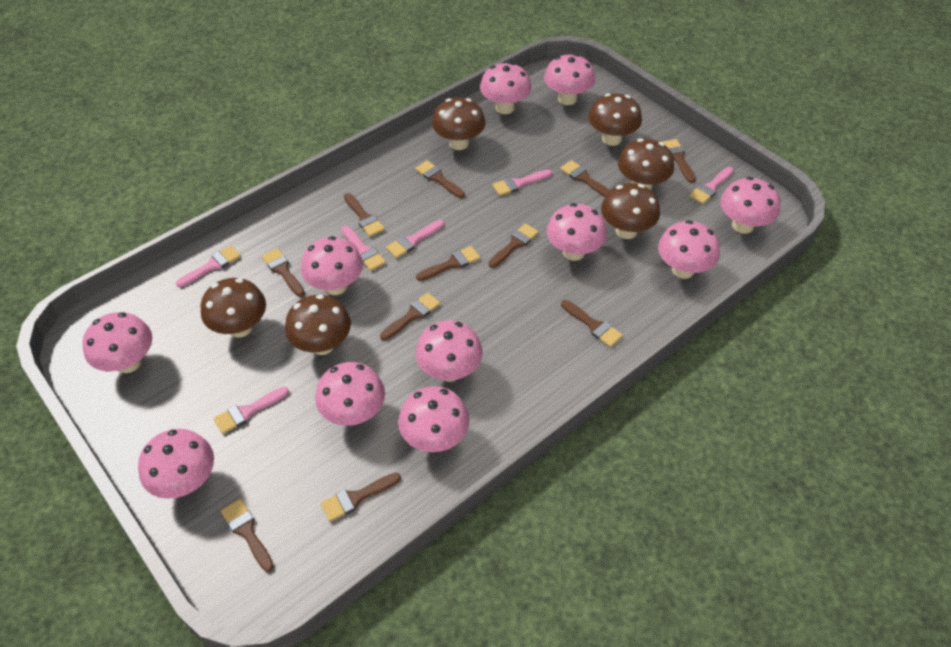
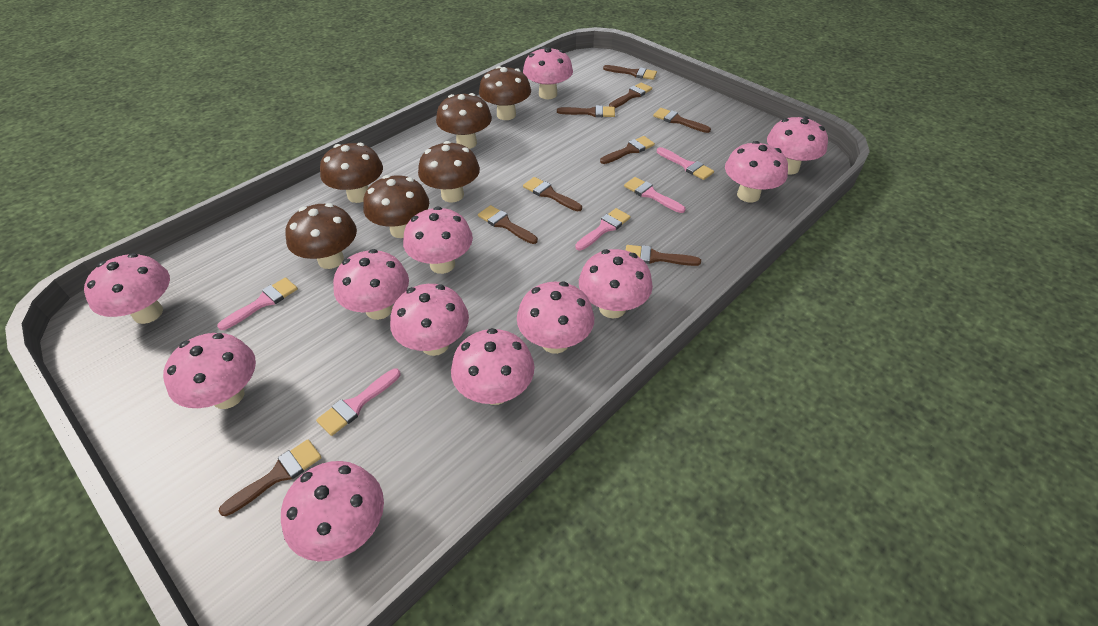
brown brush: 11 -> 9
pink brush: 6 -> 5
pink mushroom: 11 -> 12

